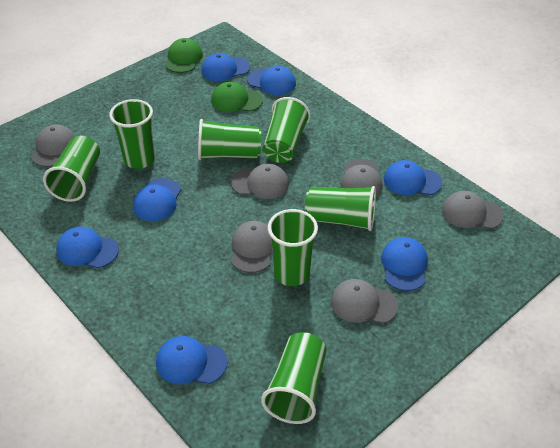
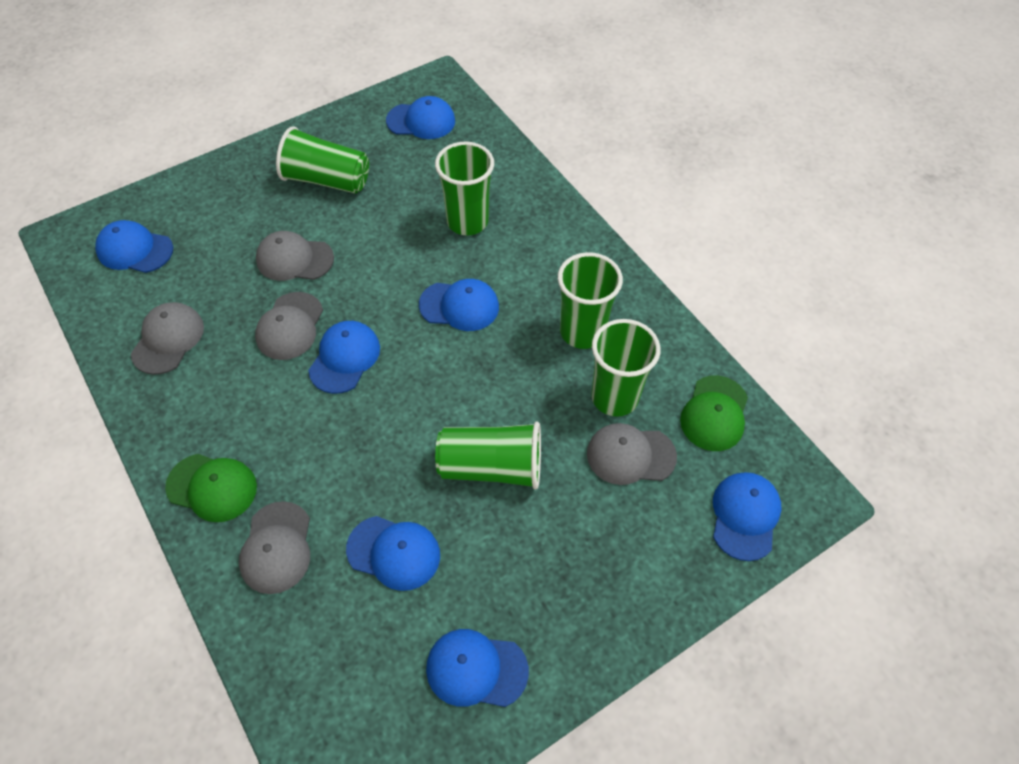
green cup: 7 -> 5
grey cap: 6 -> 5

